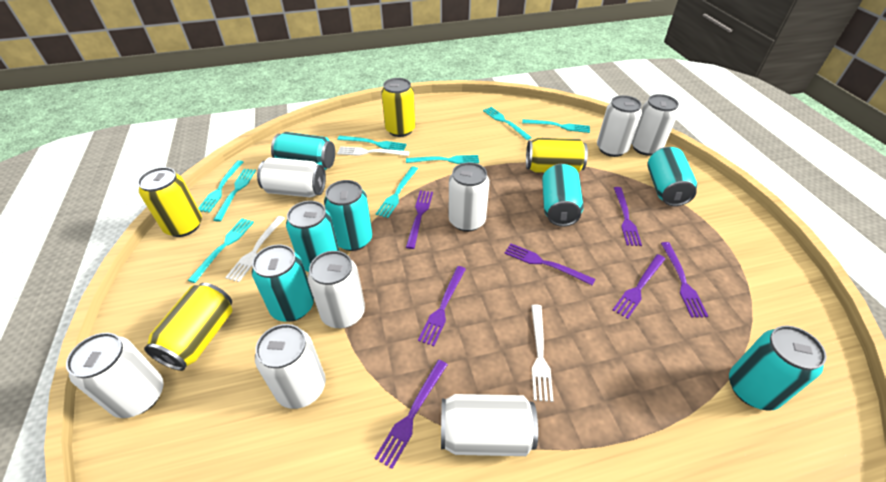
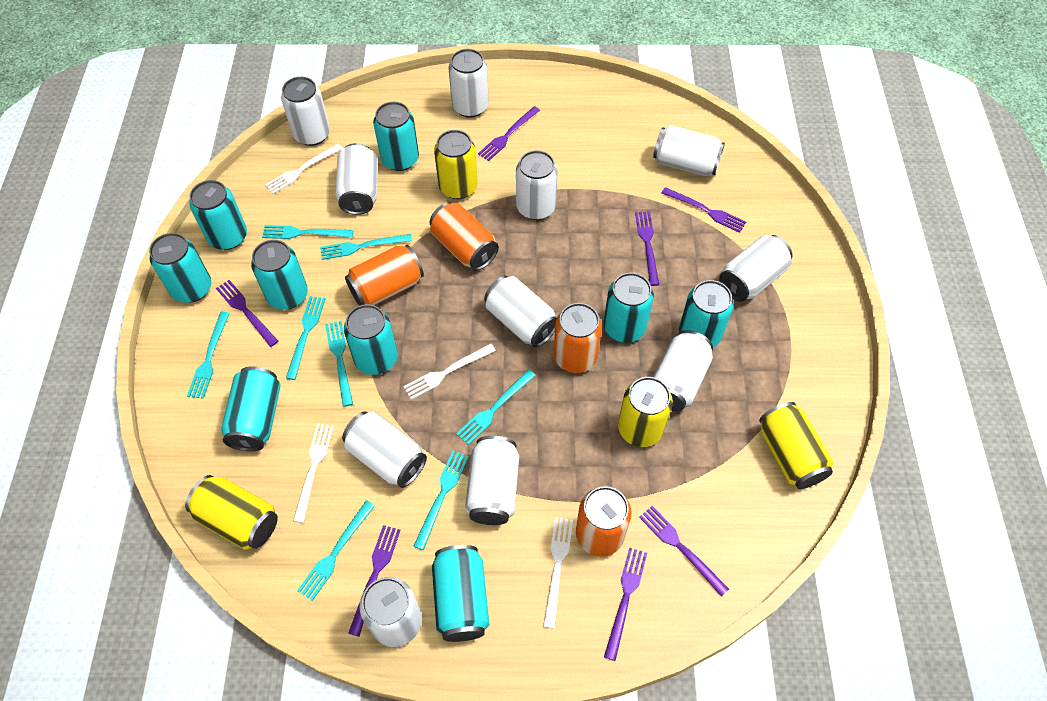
orange can: 0 -> 4
turquoise can: 7 -> 9
white can: 8 -> 11
white fork: 3 -> 4

